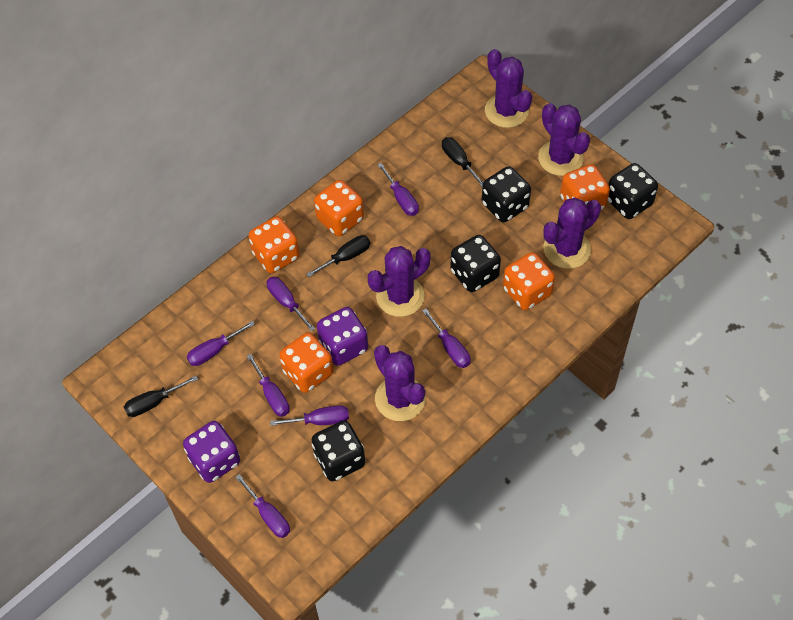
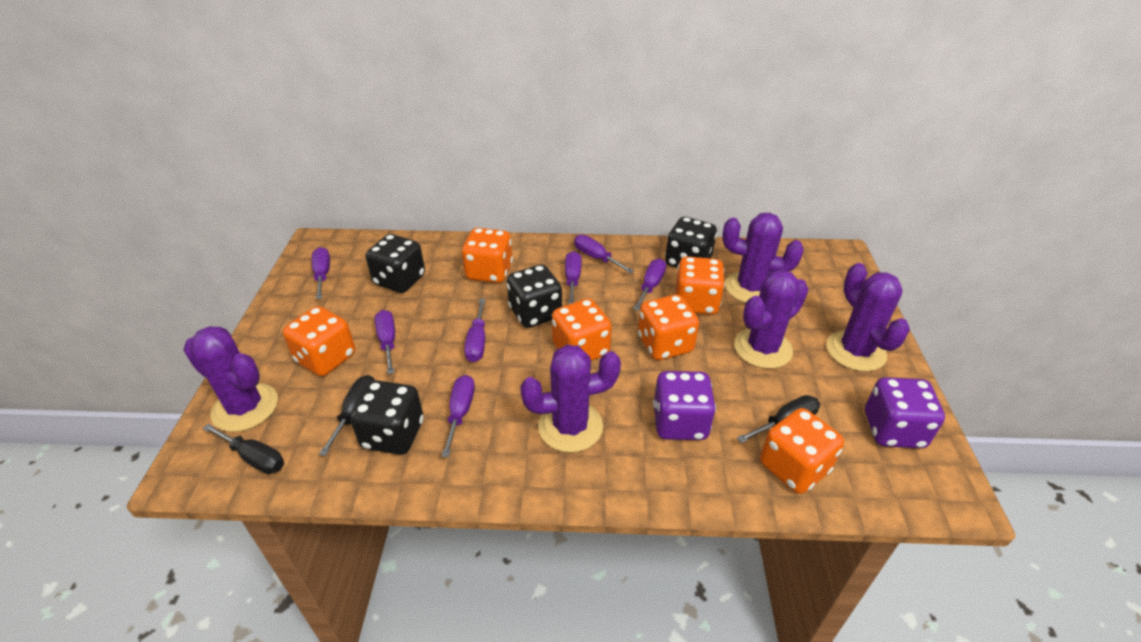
orange dice: 5 -> 6

